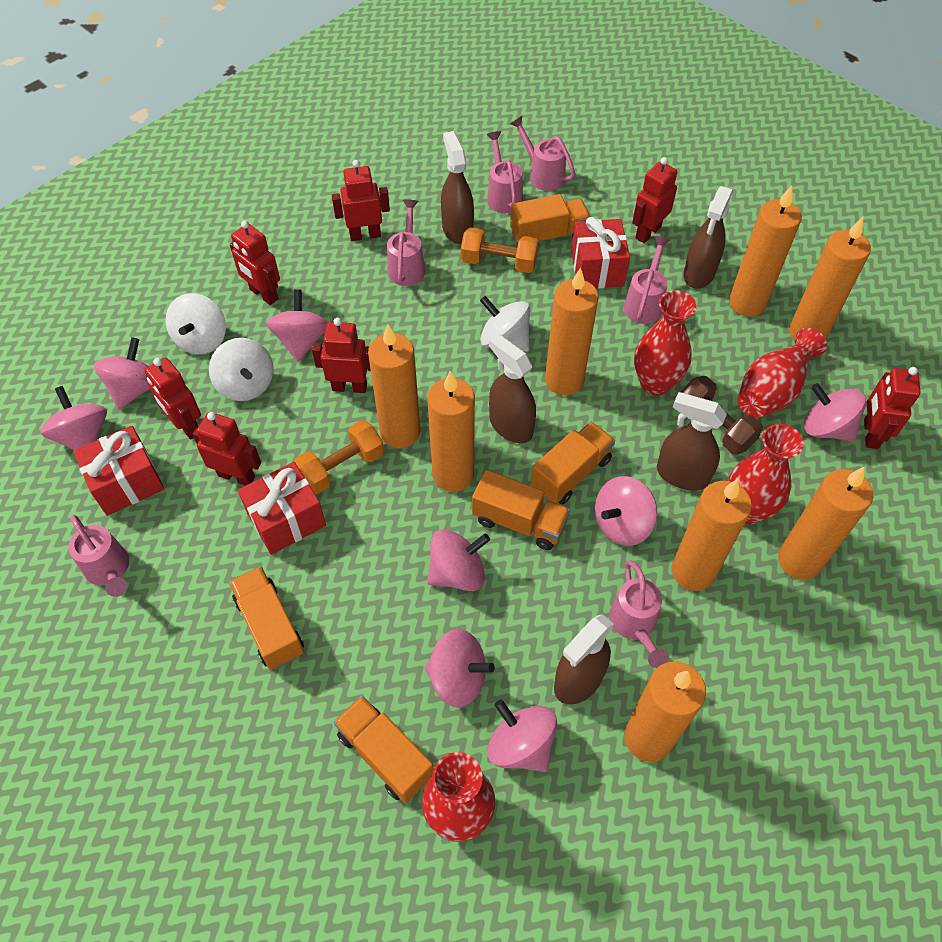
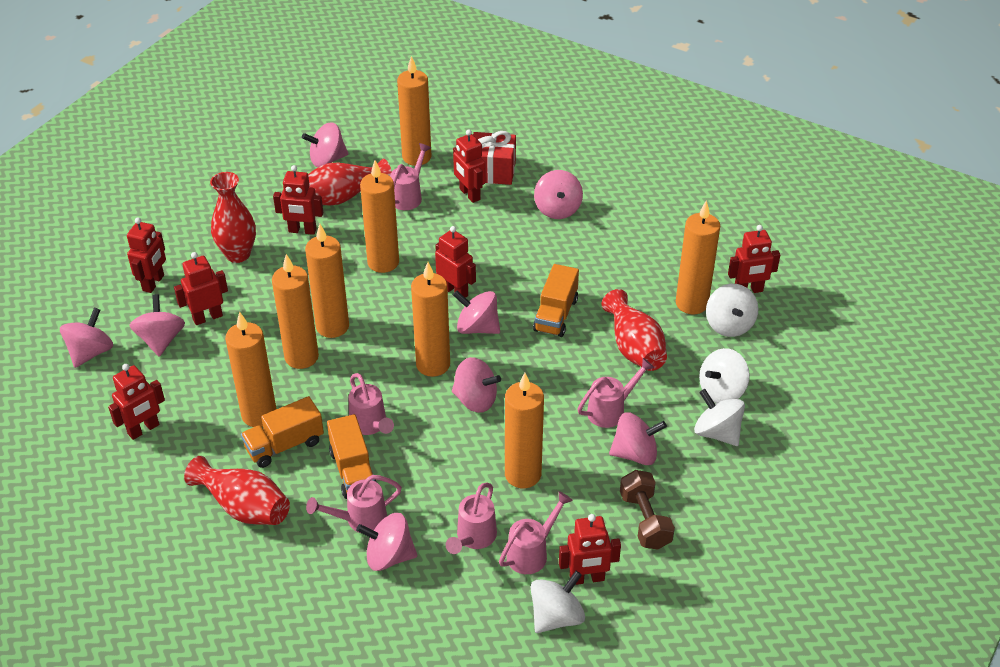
brown spray bottle: 5 -> 0
orange dumbbell: 2 -> 0
orange truck: 5 -> 3
red gift: 3 -> 1
red robot: 7 -> 8
white spinning top: 3 -> 4

